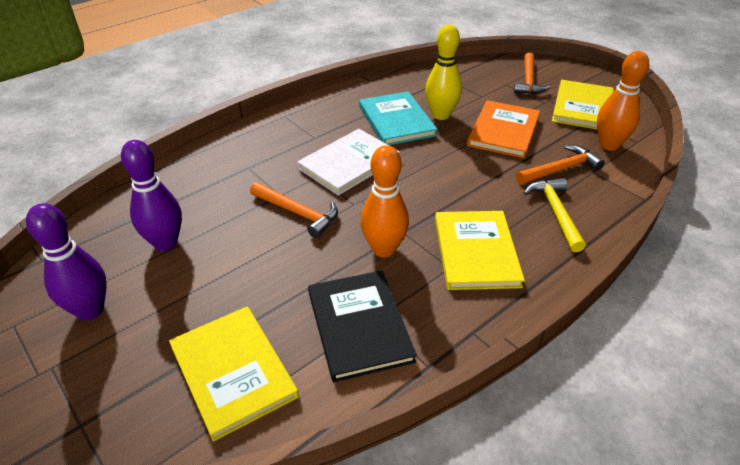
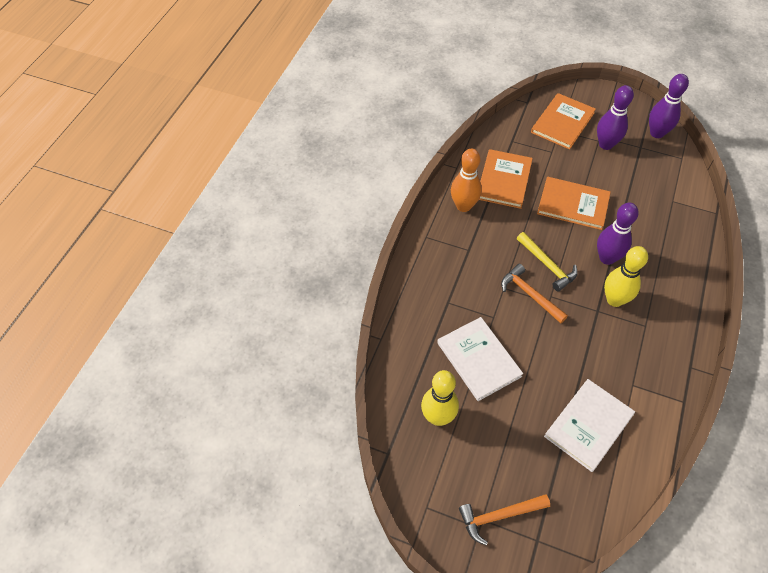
black book: 1 -> 0
orange book: 1 -> 3
orange bowling pin: 2 -> 1
orange hammer: 3 -> 2
purple bowling pin: 2 -> 3
turquoise book: 1 -> 0
white book: 1 -> 2
yellow book: 3 -> 0
yellow bowling pin: 1 -> 2

